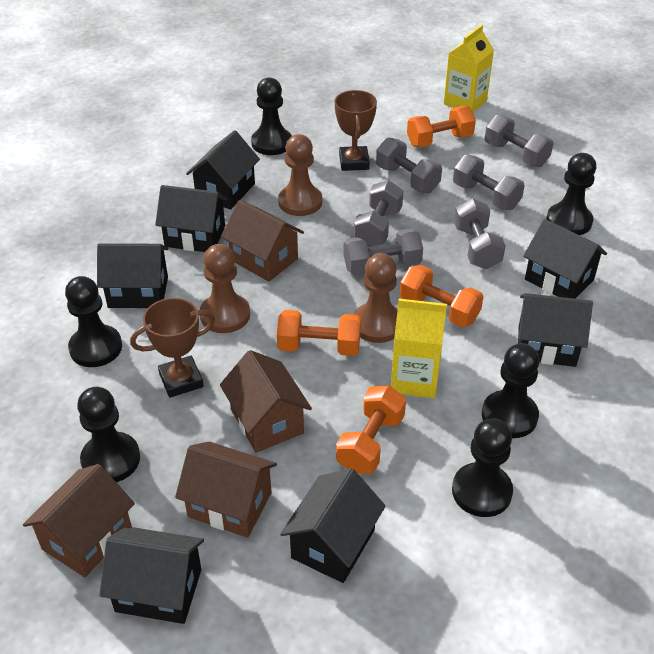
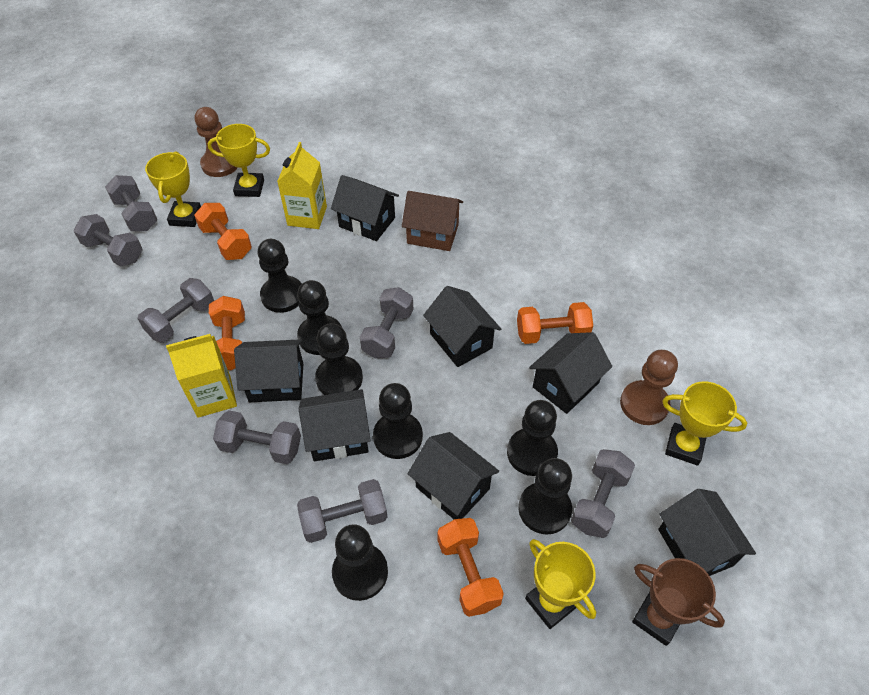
black pawn: 6 -> 7
brown house: 4 -> 1
brown pawn: 3 -> 2
brown trophy: 2 -> 1
grey dumbbell: 6 -> 7
yellow trophy: 0 -> 4

